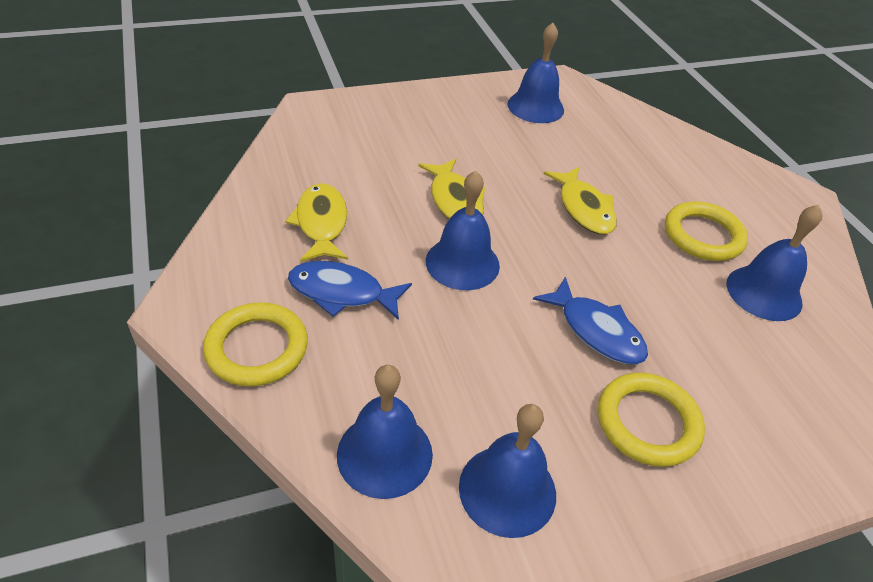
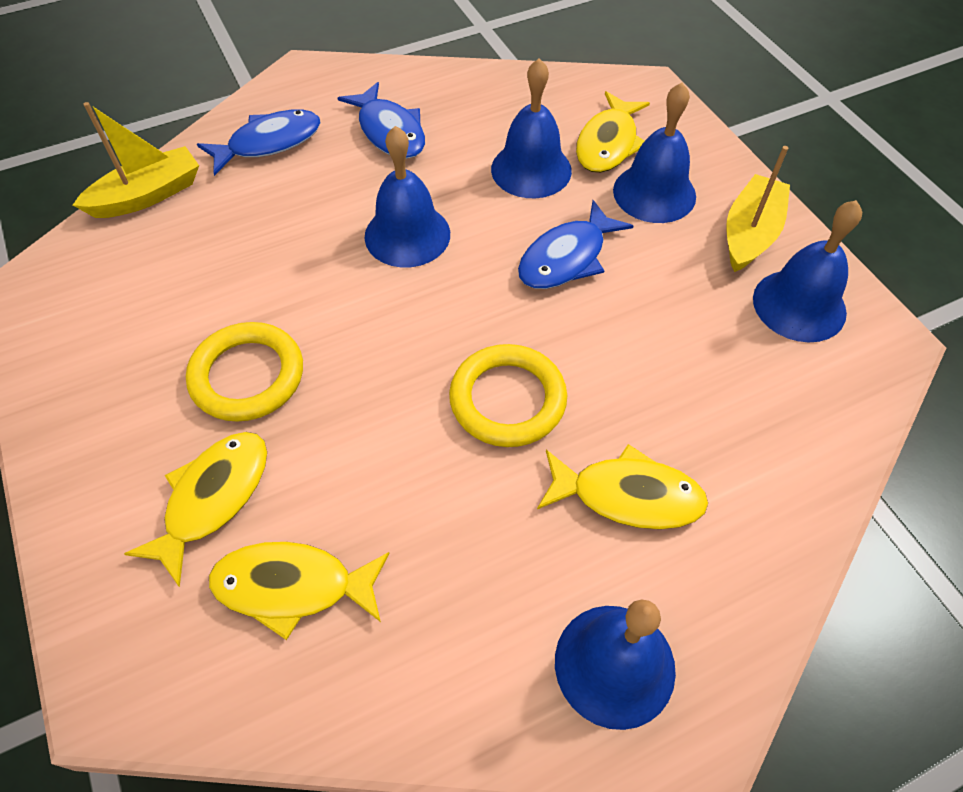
blue fish: 2 -> 3
yellow boat: 0 -> 2
yellow fish: 3 -> 4
yellow ring: 3 -> 2

